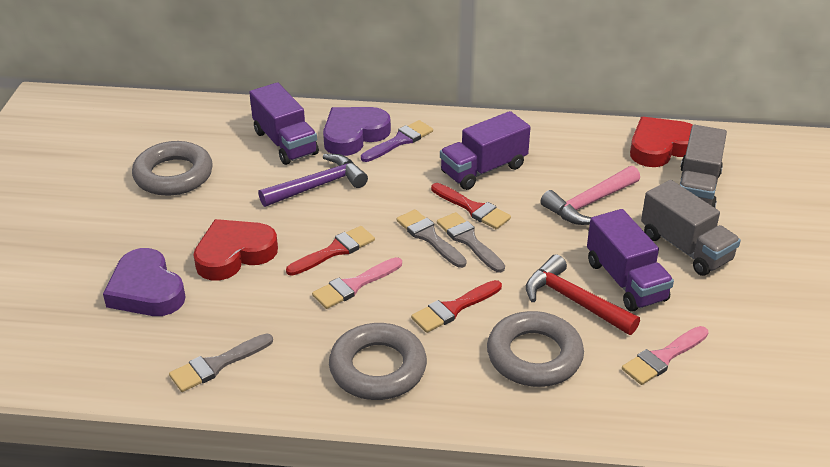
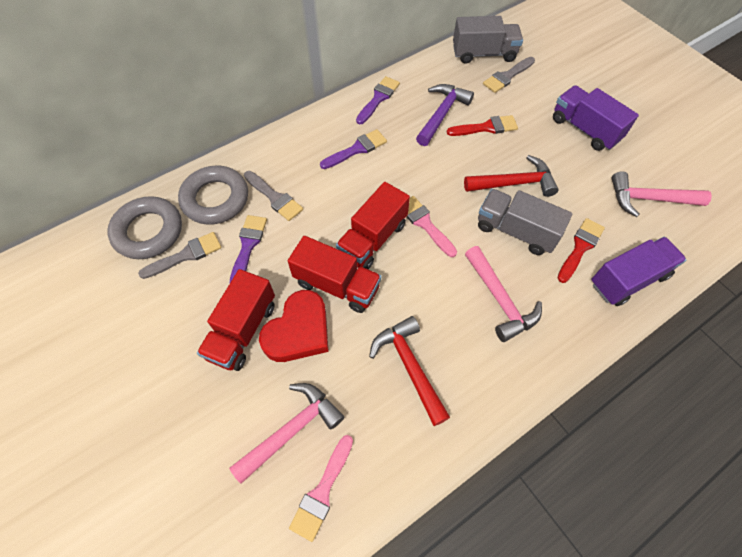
grey ring: 3 -> 2
pink hammer: 1 -> 3
purple brush: 1 -> 3
purple heart: 2 -> 0
purple truck: 3 -> 2
red brush: 3 -> 2
red hammer: 1 -> 2
red heart: 2 -> 1
red truck: 0 -> 3

